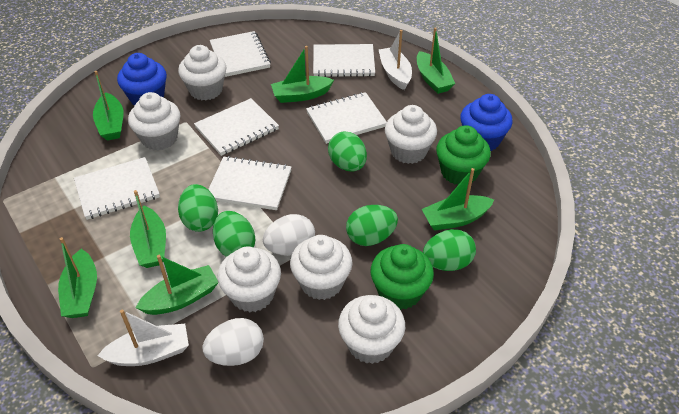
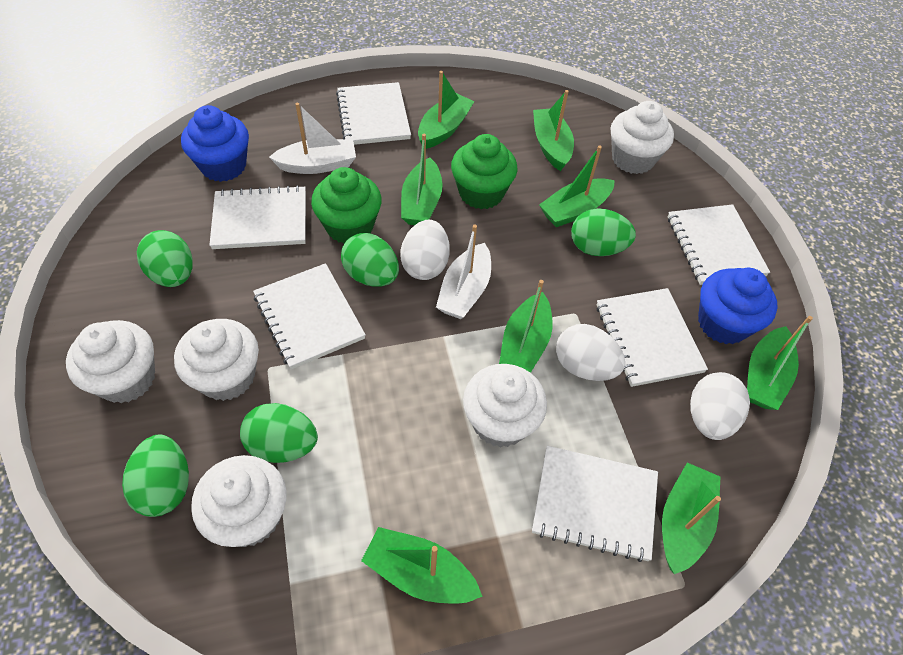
green boat: 7 -> 8
white cupcake: 6 -> 5
white egg: 2 -> 3

